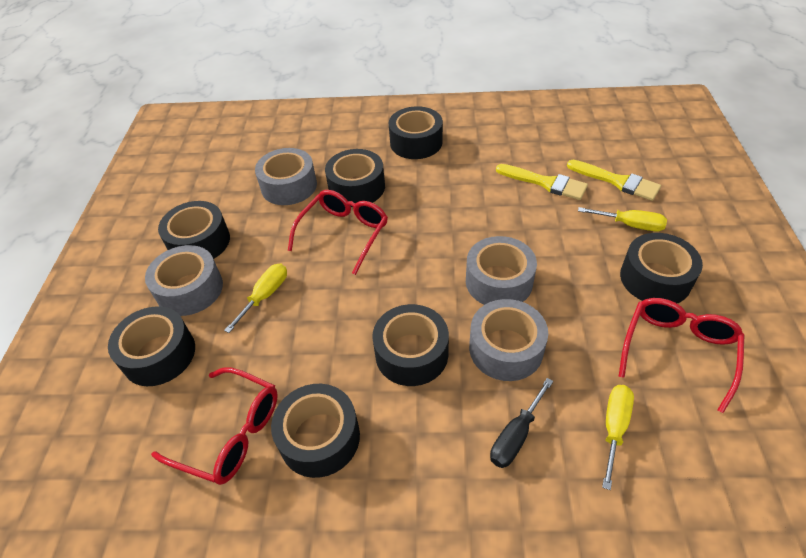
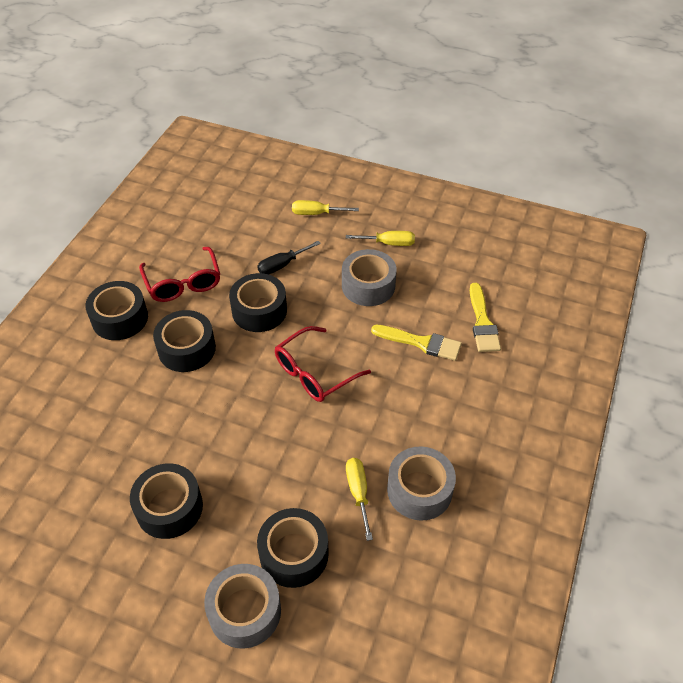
black tape: 7 -> 5
grey tape: 4 -> 3
red glasses: 3 -> 2

